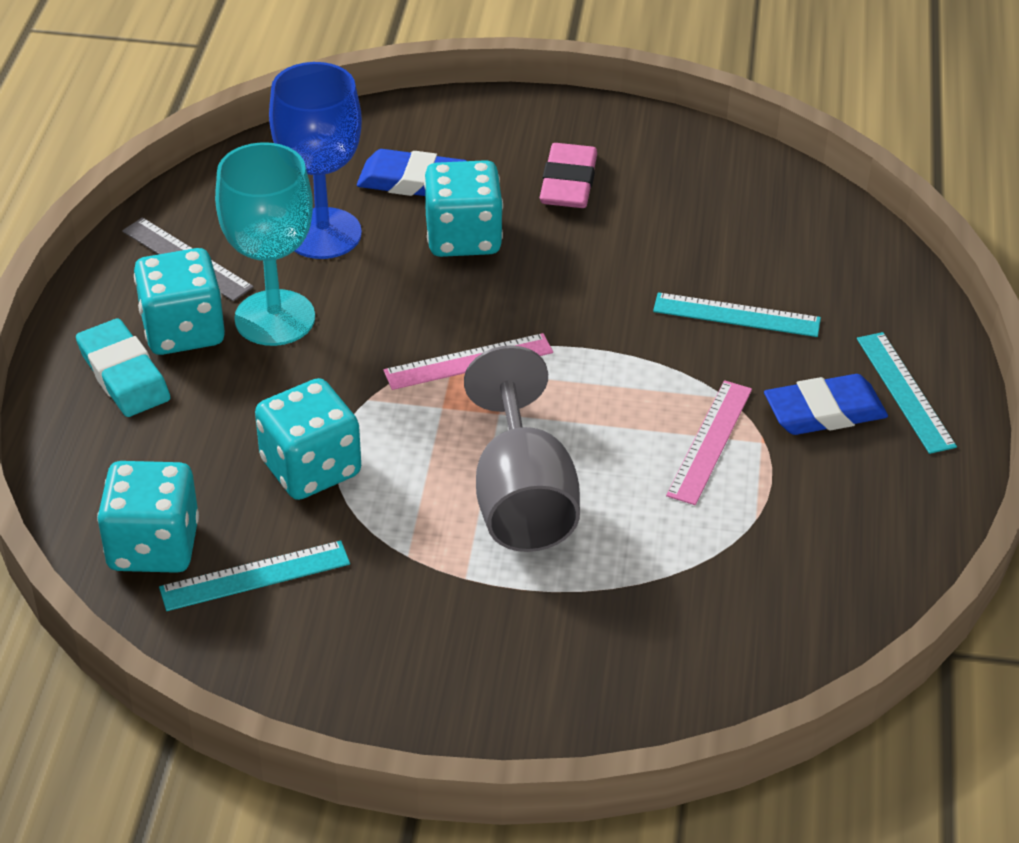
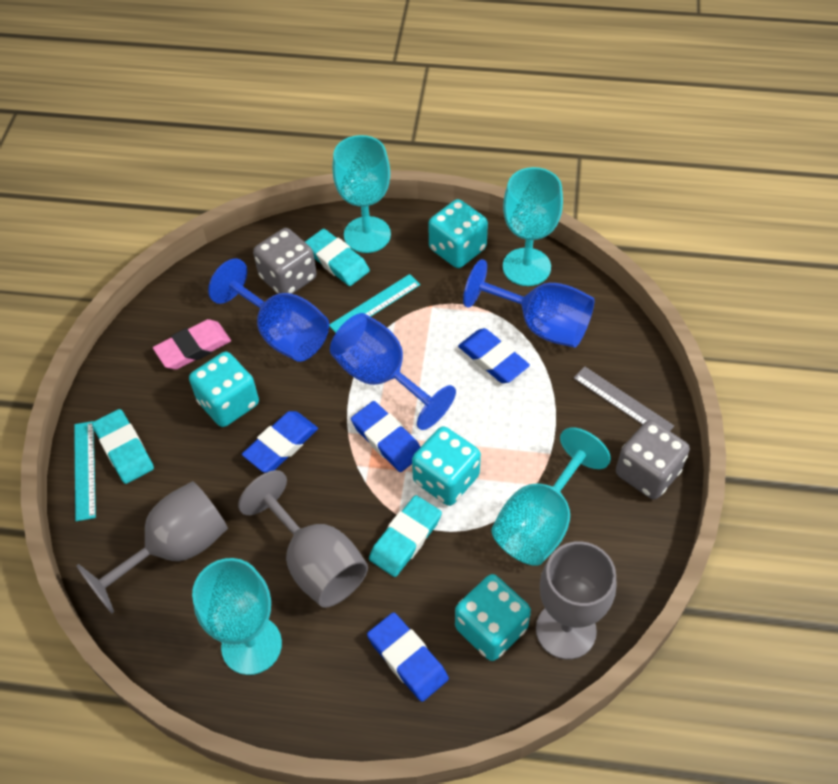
blue eraser: 2 -> 4
blue goblet: 1 -> 3
grey dice: 0 -> 2
grey goblet: 1 -> 3
pink ruler: 2 -> 0
turquoise eraser: 1 -> 3
turquoise goblet: 1 -> 4
turquoise ruler: 3 -> 2

